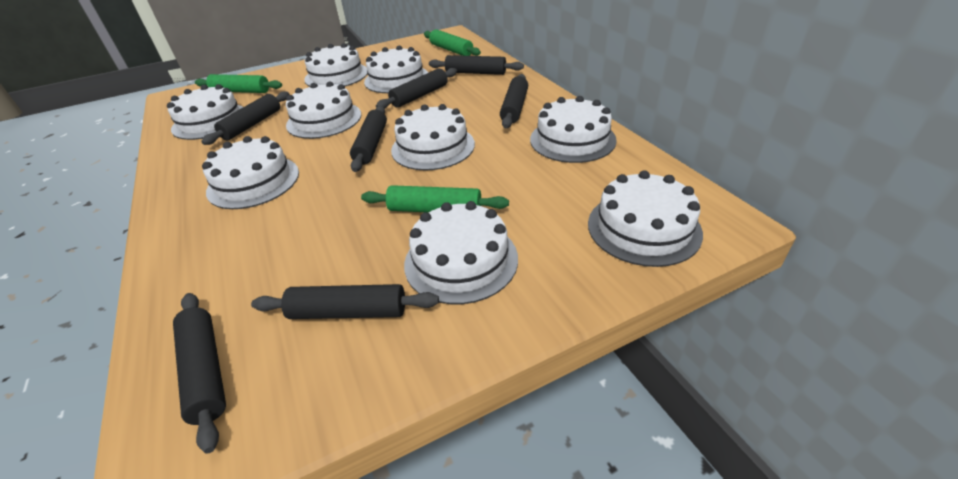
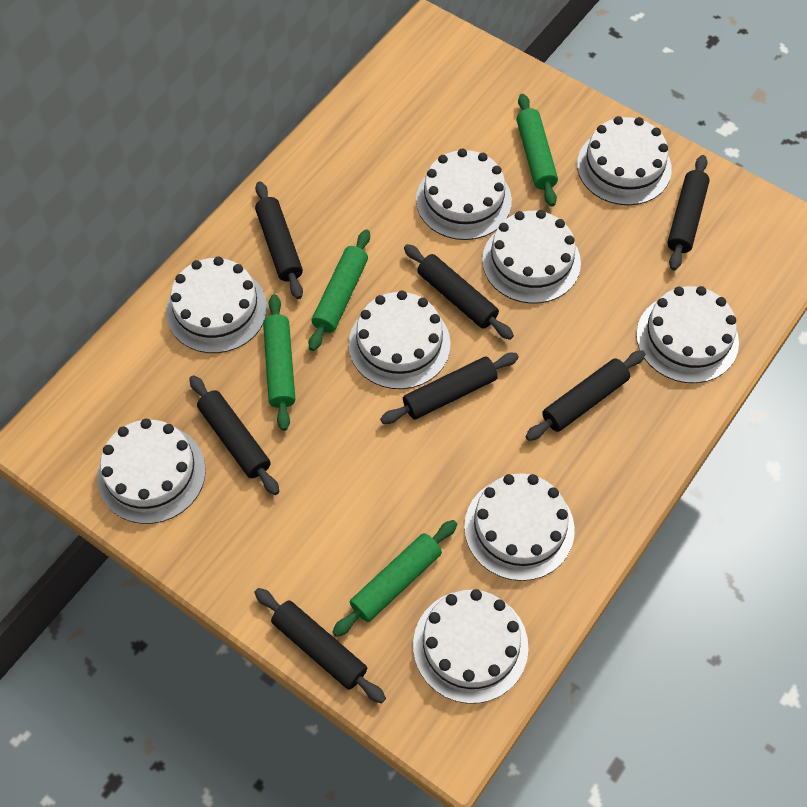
green rolling pin: 3 -> 4

